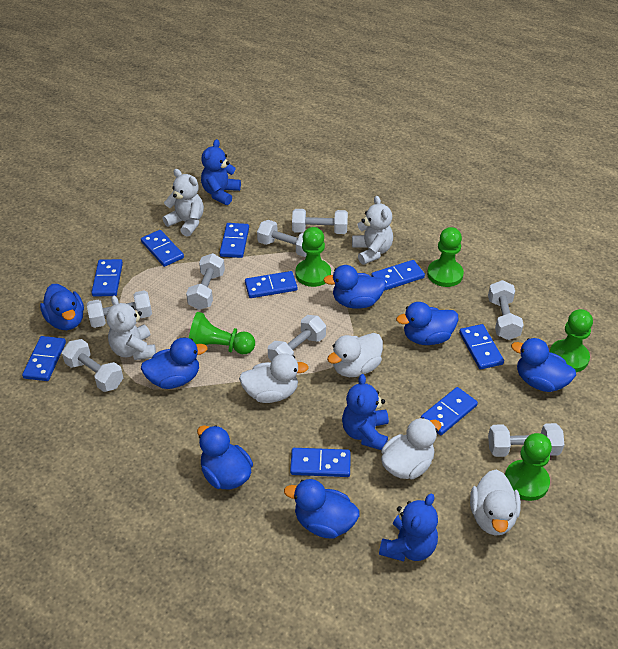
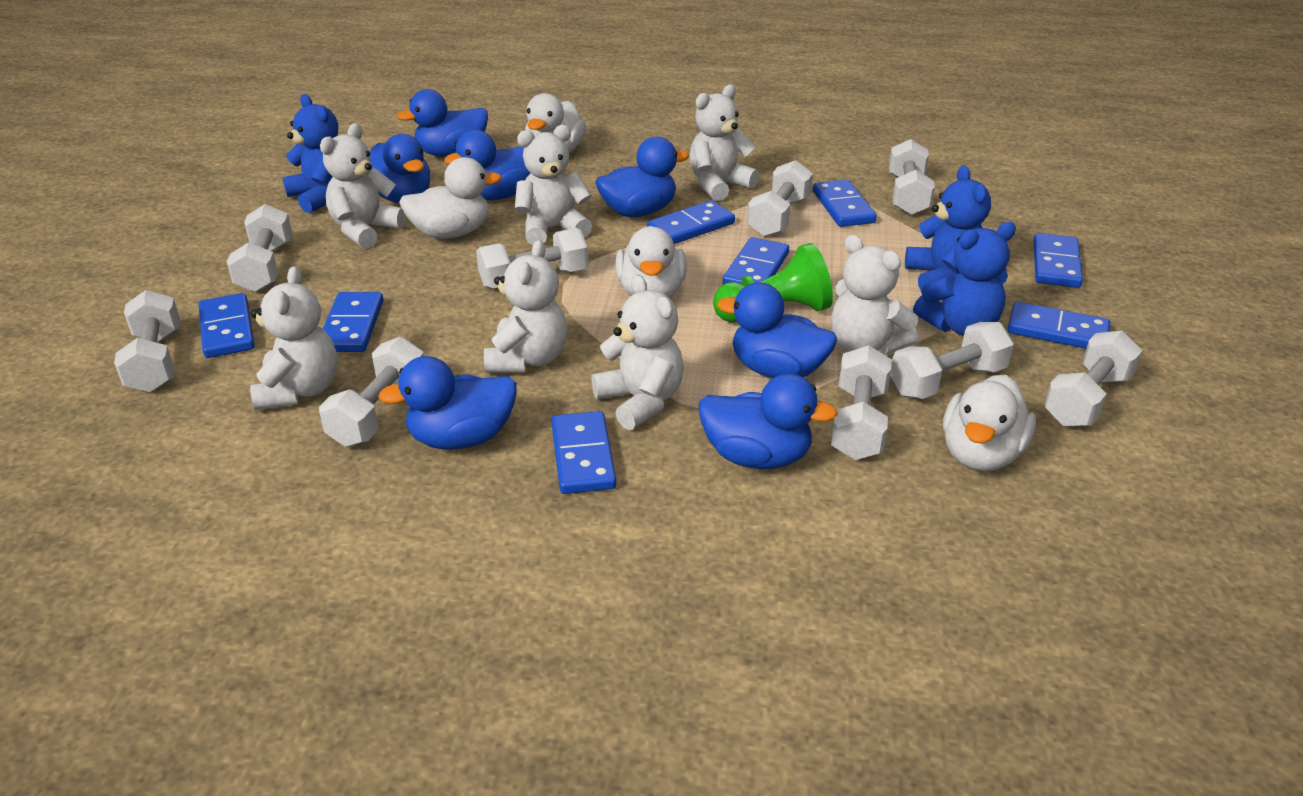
blue domino: 9 -> 8
green pawn: 5 -> 1
white dumbbell: 8 -> 9
white teddy bear: 3 -> 7

